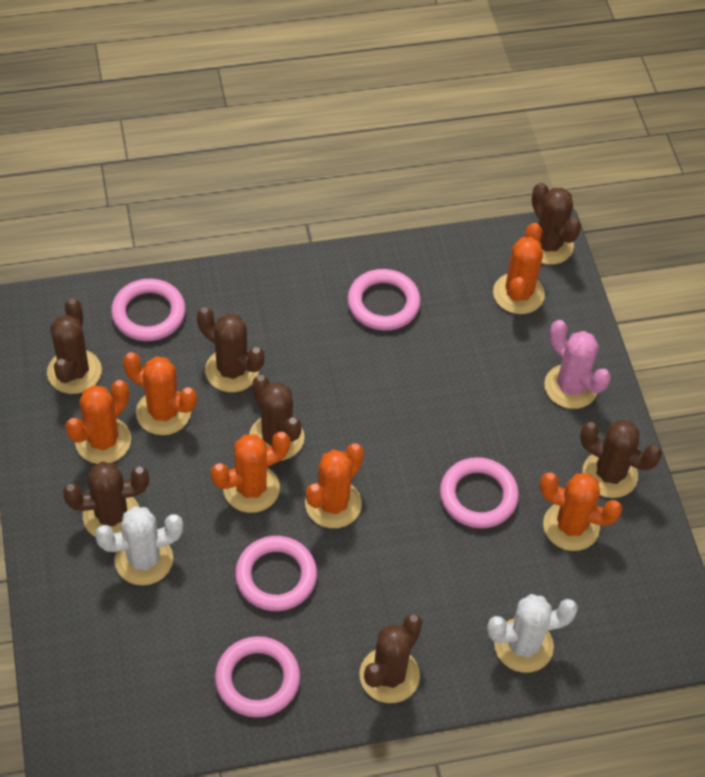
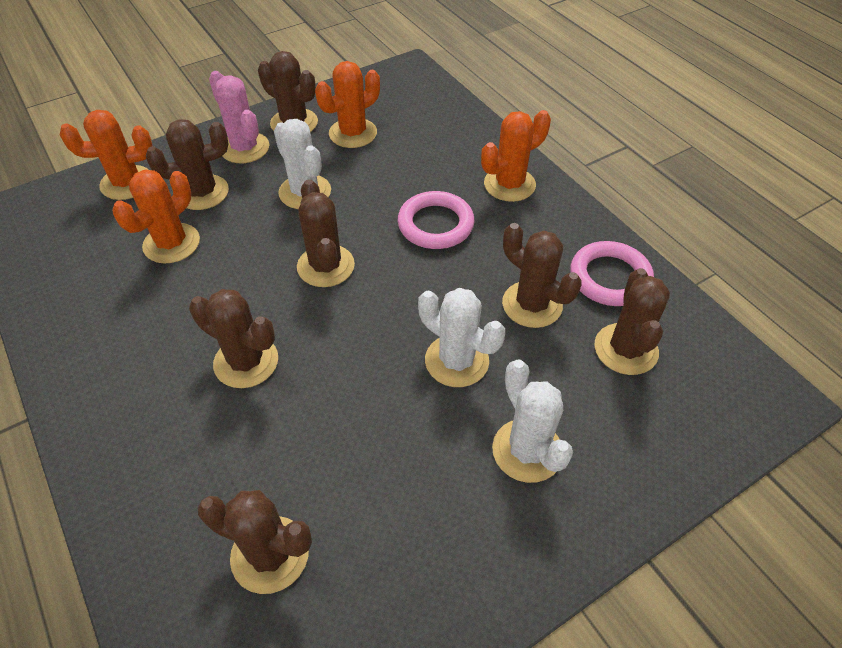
orange cactus: 6 -> 4
pink ring: 5 -> 2
white cactus: 2 -> 3

